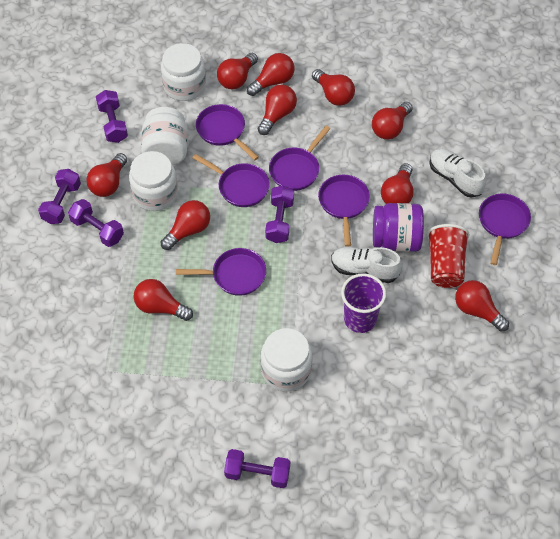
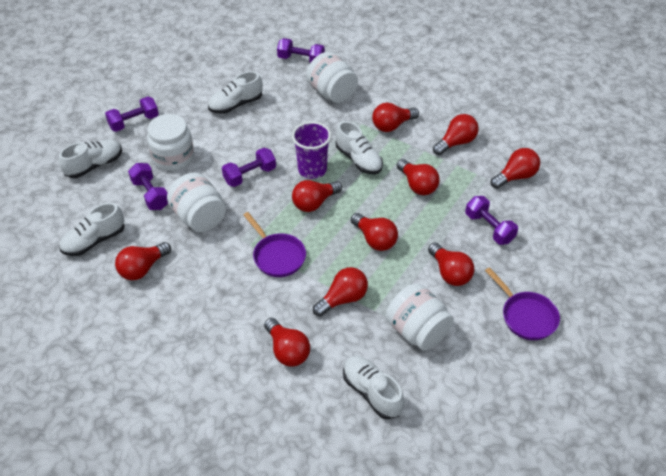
purple jar: 1 -> 0
purple pan: 6 -> 2
red cup: 1 -> 0
white shoe: 2 -> 5

